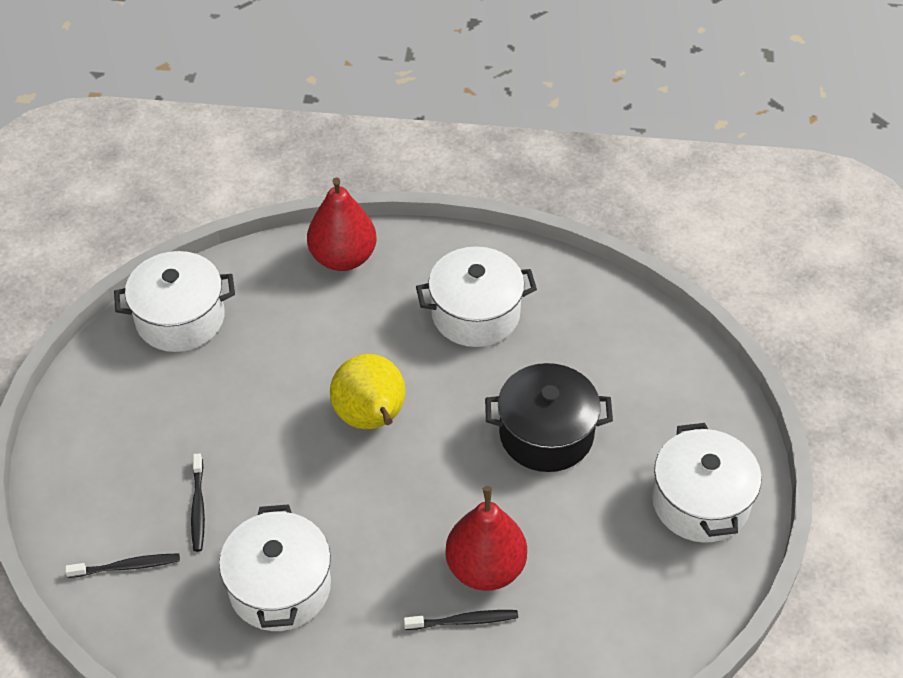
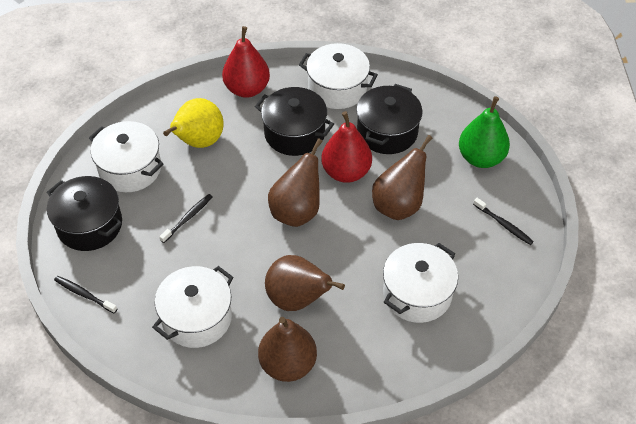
black pot: 1 -> 3
brown pear: 0 -> 4
green pear: 0 -> 1

